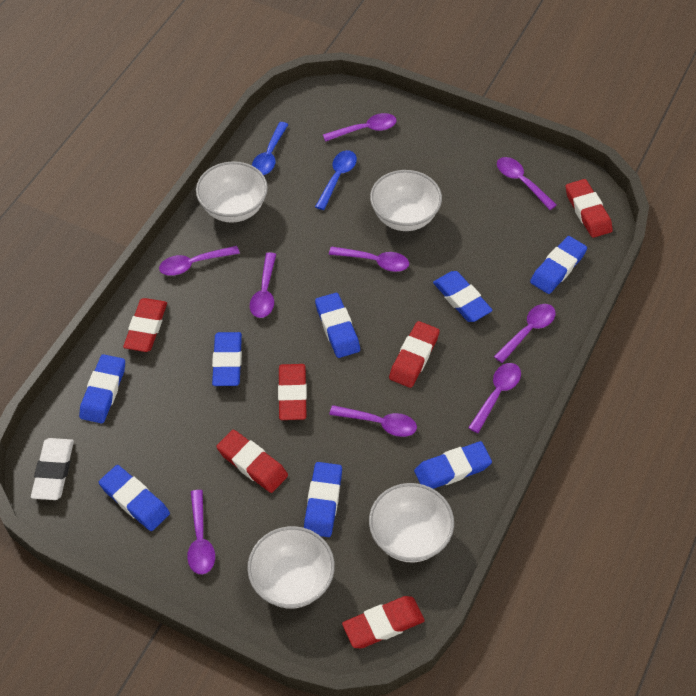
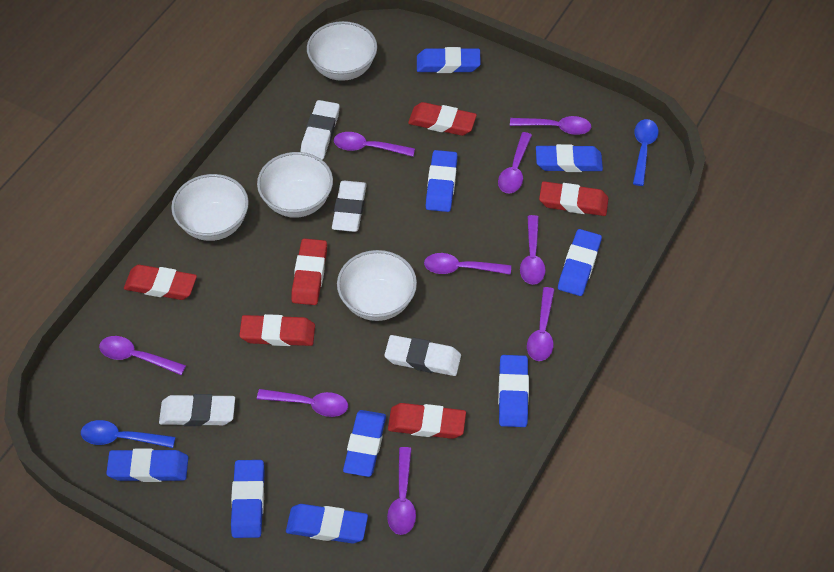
blue eraser: 8 -> 9
white eraser: 1 -> 4

